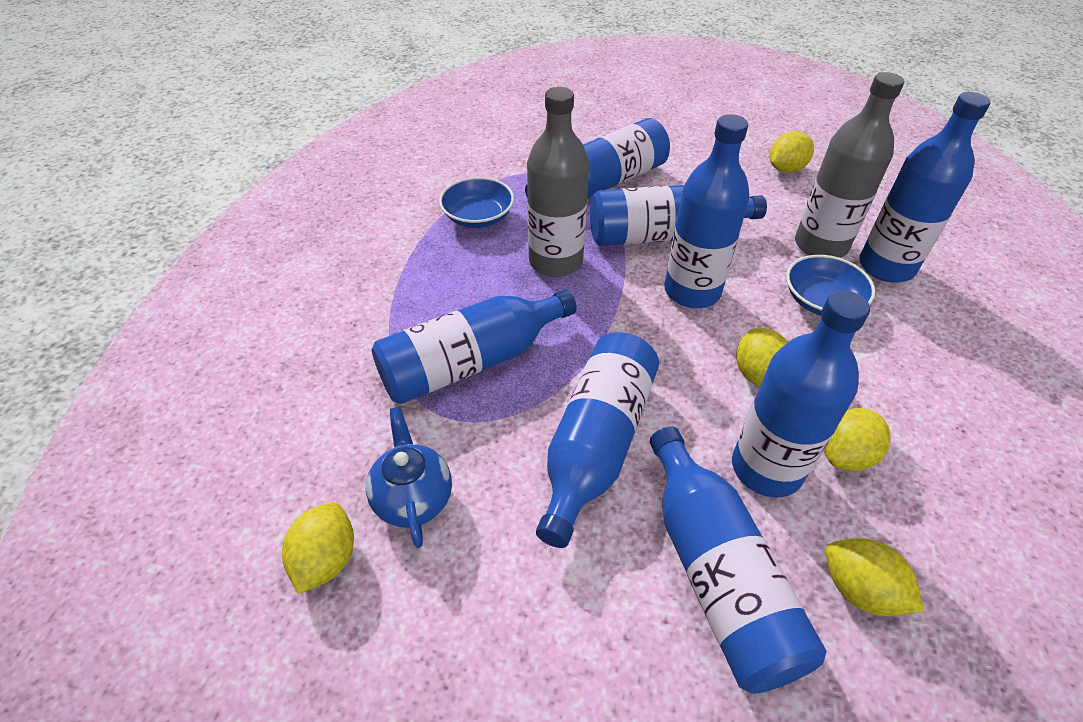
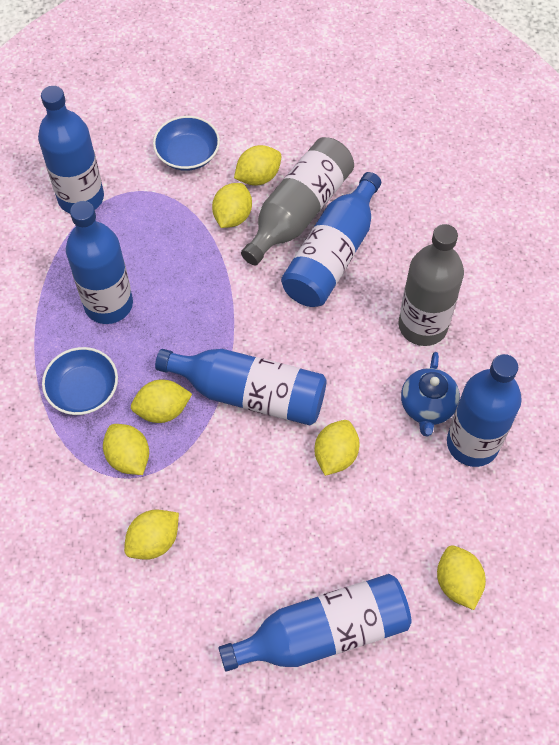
blue bottle: 8 -> 6
yellow lemon: 5 -> 7

